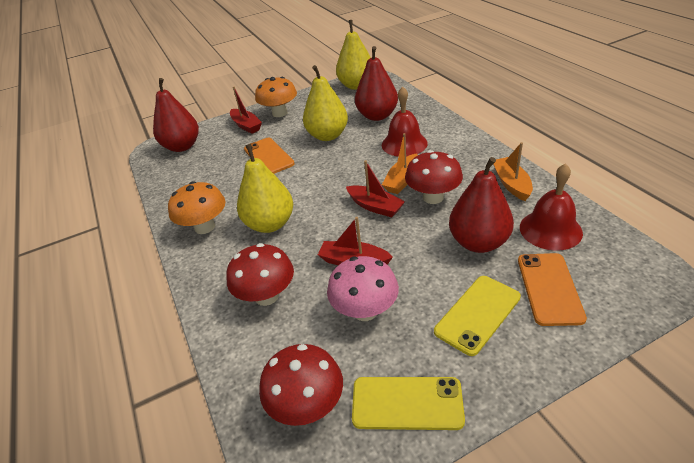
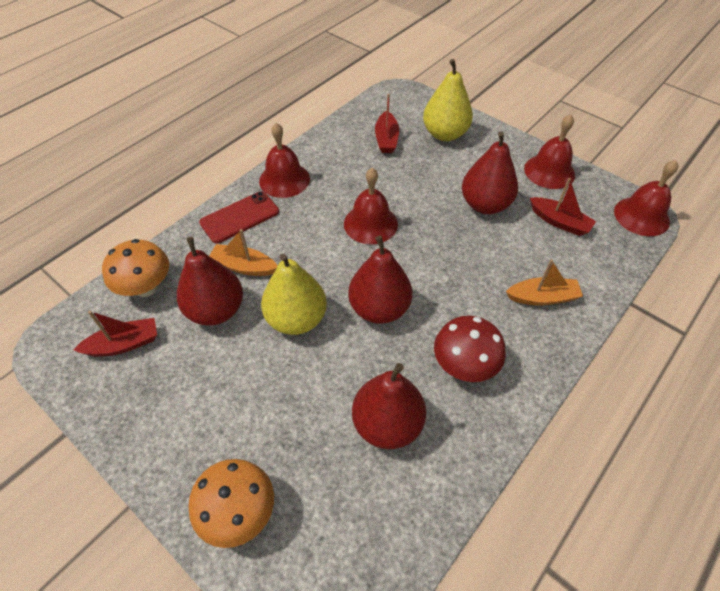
orange phone: 2 -> 0
pink mushroom: 1 -> 0
red bell: 2 -> 4
red mushroom: 3 -> 1
red pear: 3 -> 4
red phone: 0 -> 1
yellow pear: 3 -> 2
yellow phone: 2 -> 0

